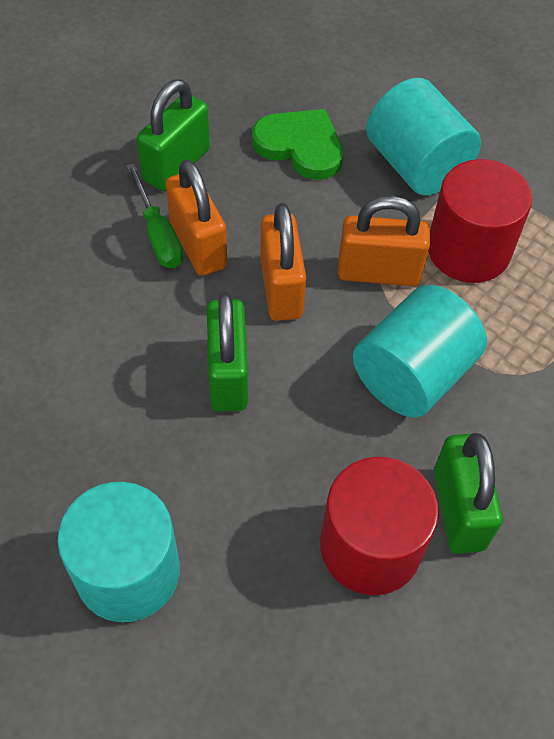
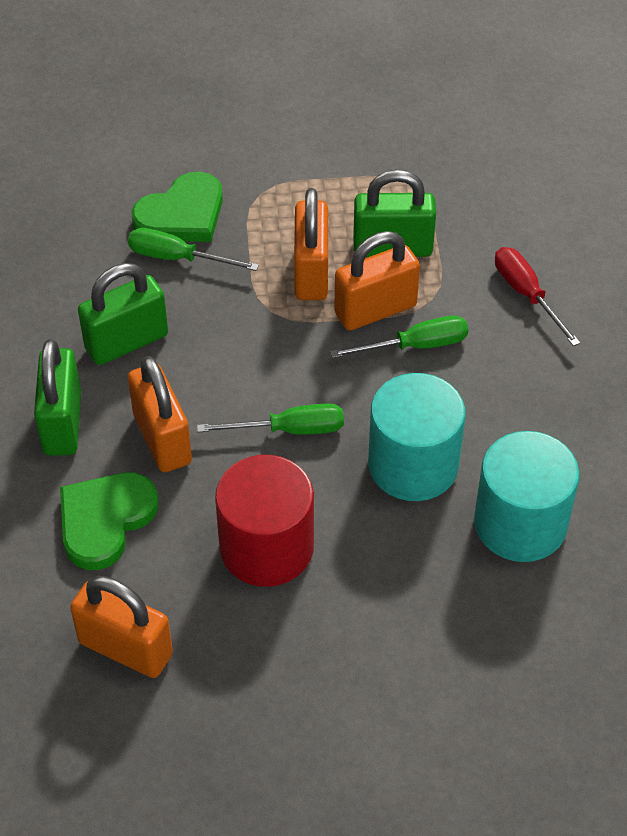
green heart: 1 -> 2
green screwdriver: 1 -> 3
orange padlock: 3 -> 4
red cylinder: 2 -> 1
red screwdriver: 0 -> 1
turquoise cylinder: 3 -> 2

